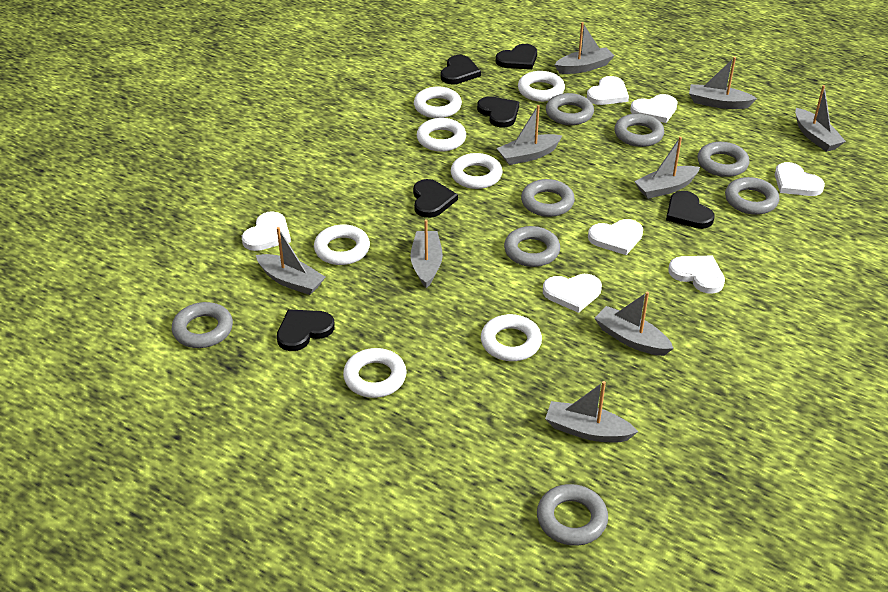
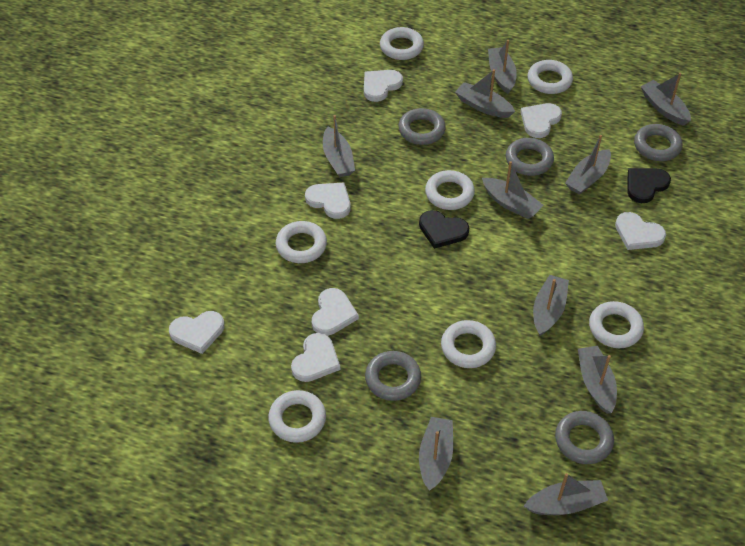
black heart: 6 -> 2
grey boat: 9 -> 10
grey ring: 8 -> 5

